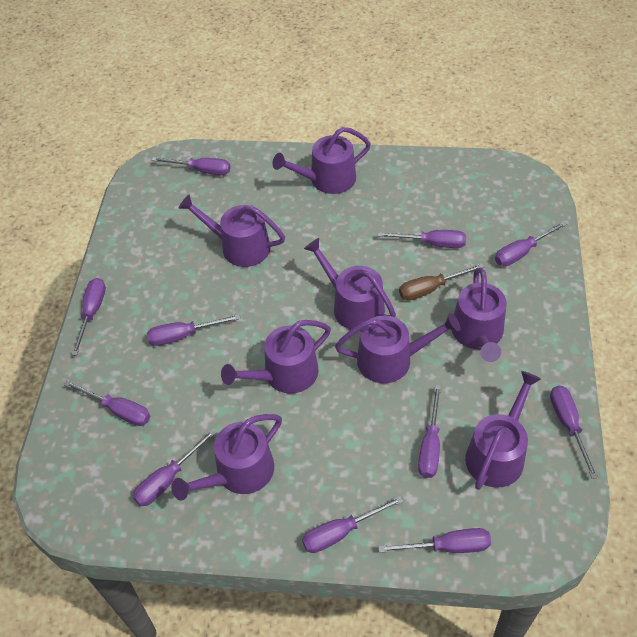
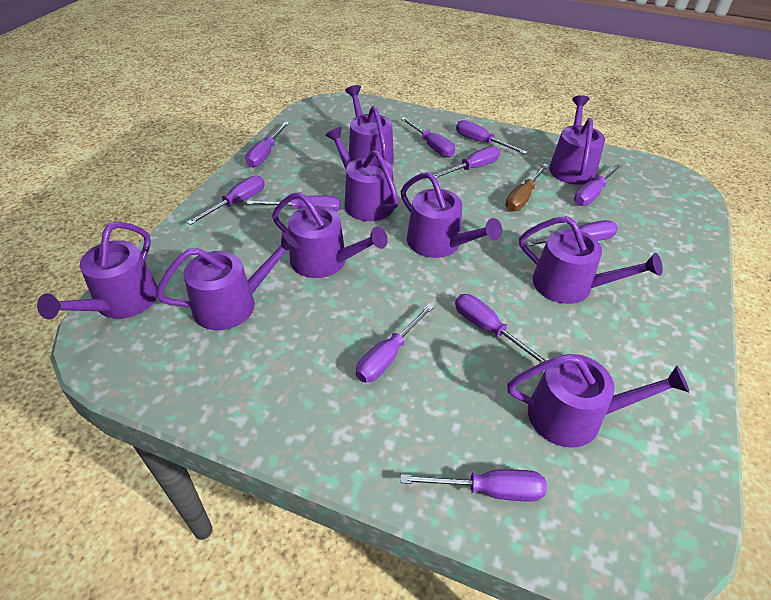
purple watering can: 8 -> 9

